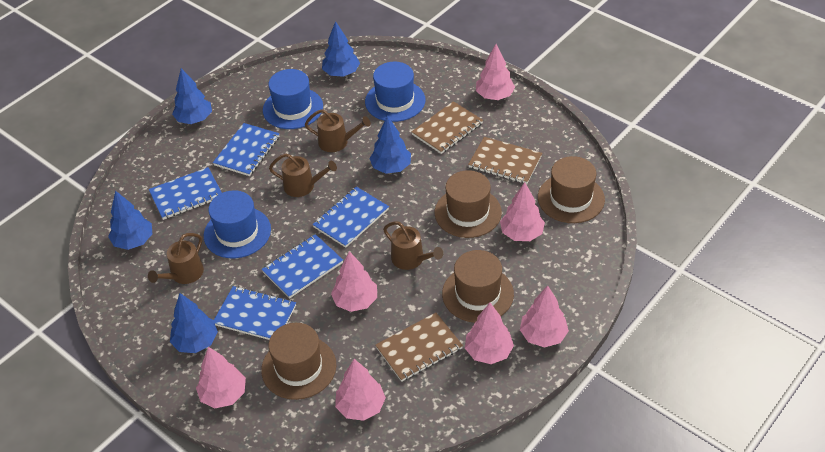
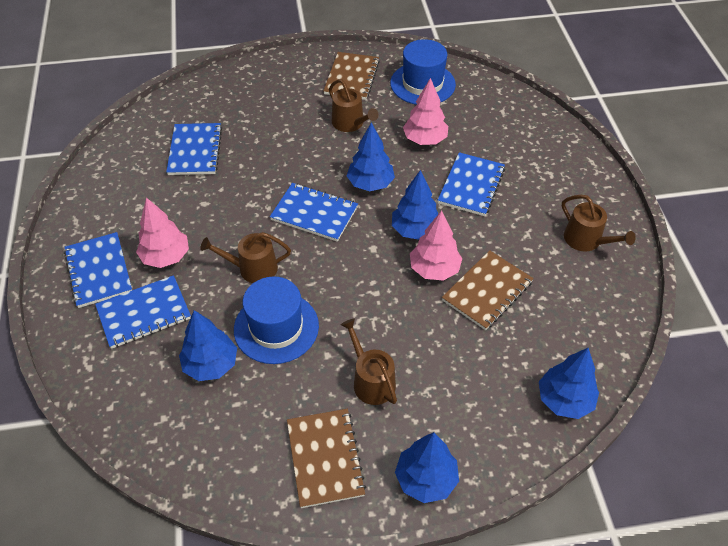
blue hat: 3 -> 2
brown hat: 4 -> 0
pink tree: 7 -> 3

